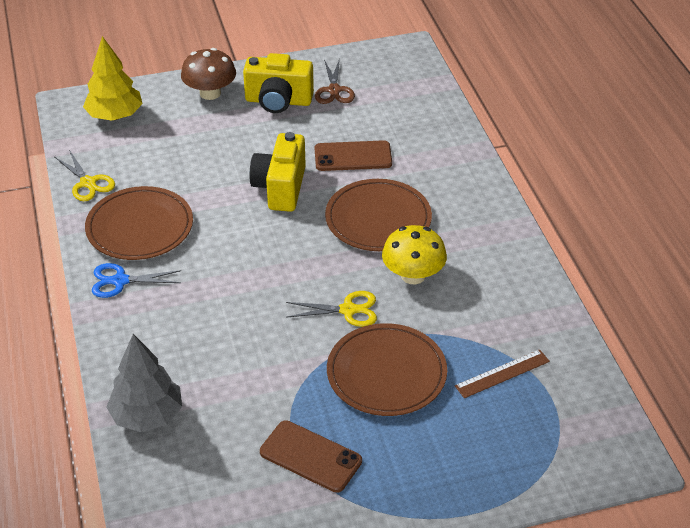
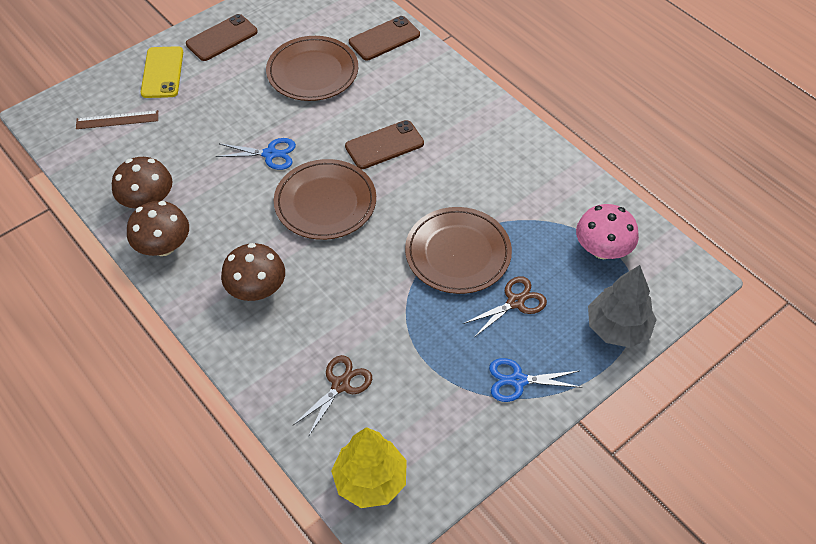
blue scissors: 1 -> 2
brown mushroom: 1 -> 3
brown phone: 2 -> 3
brown scissors: 1 -> 2
pink mushroom: 0 -> 1
yellow camera: 2 -> 0
yellow mushroom: 1 -> 0
yellow phone: 0 -> 1
yellow scissors: 2 -> 0

